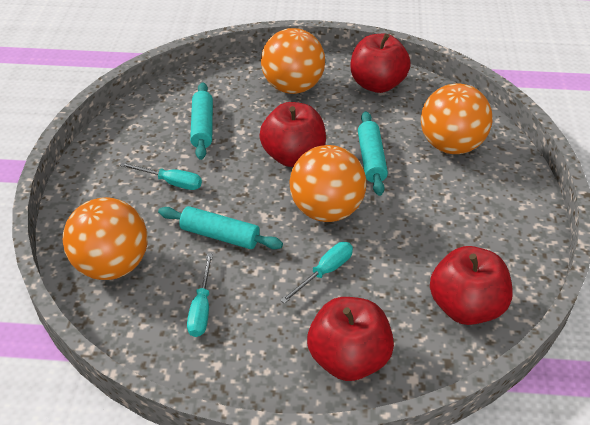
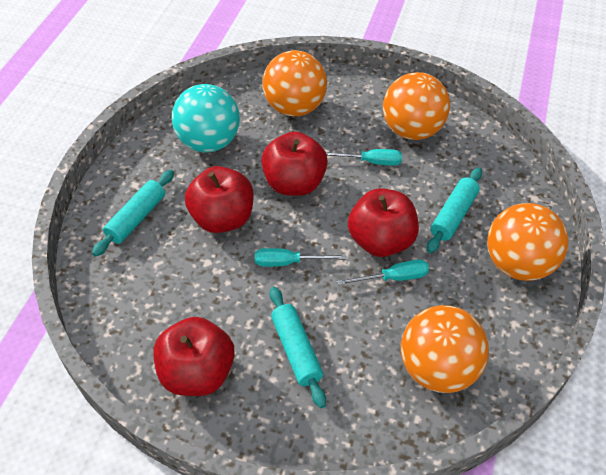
turquoise ball: 0 -> 1

